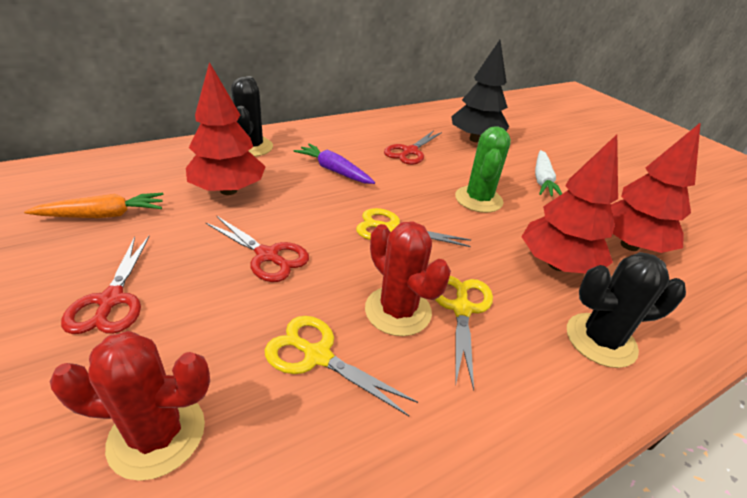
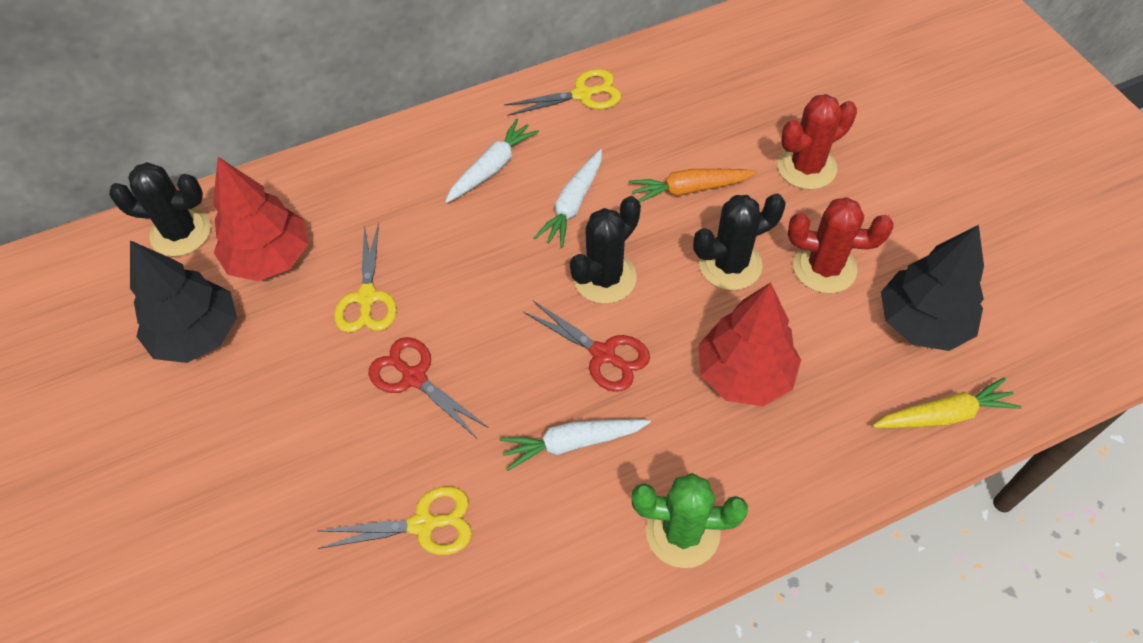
black cactus: 2 -> 3
black tree: 1 -> 2
purple carrot: 1 -> 0
red scissors: 3 -> 2
red tree: 3 -> 2
white carrot: 1 -> 3
yellow carrot: 0 -> 1

